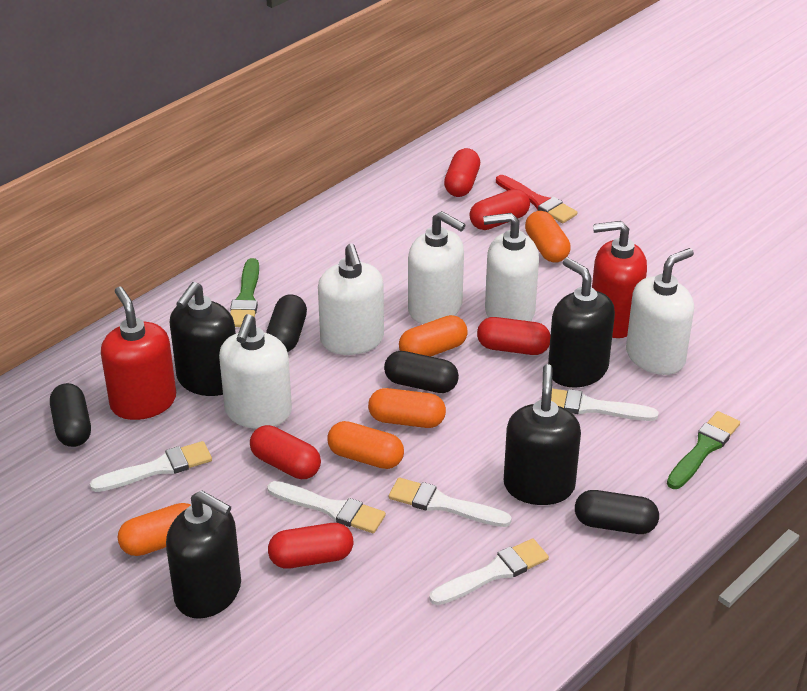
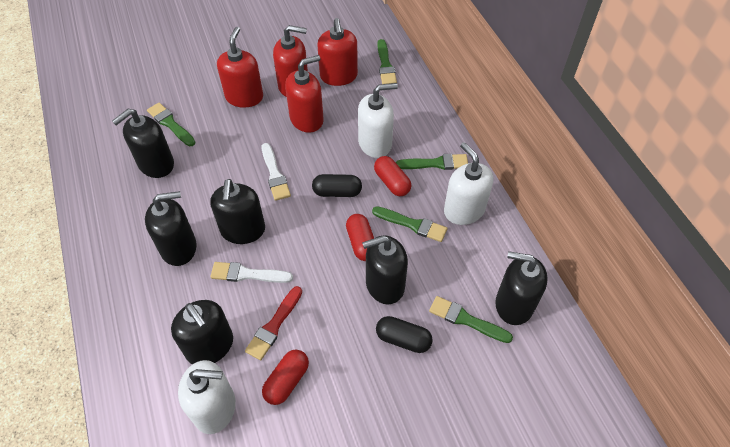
black capsule: 4 -> 2
black soap dispenser: 4 -> 6
green brush: 2 -> 5
orange capsule: 5 -> 0
red capsule: 5 -> 3
red soap dispenser: 2 -> 4
white brush: 5 -> 2
white soap dispenser: 5 -> 3

